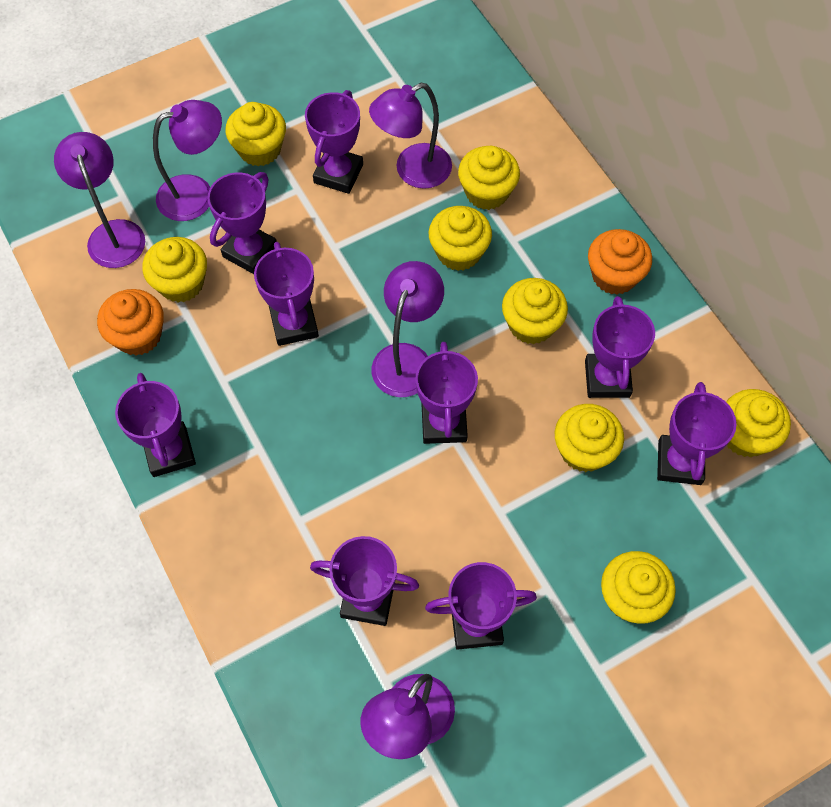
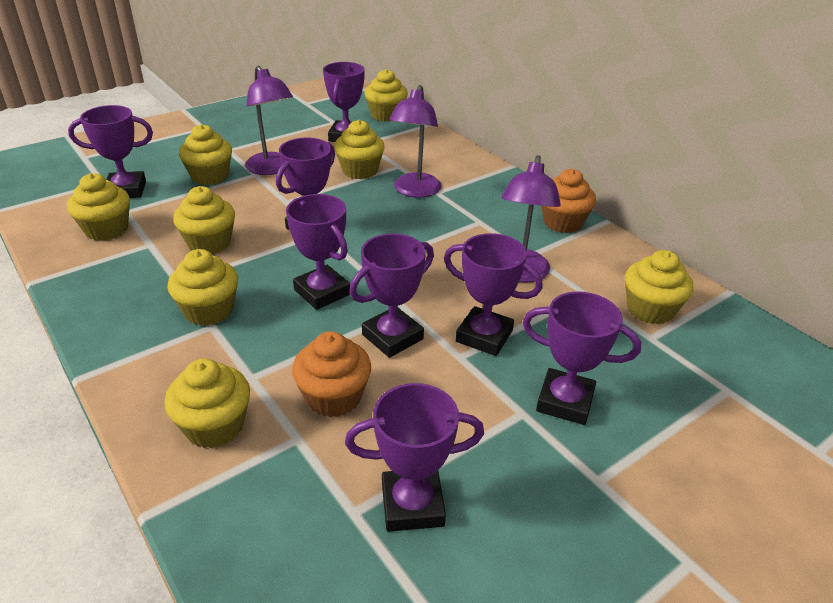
purple lamp: 5 -> 3
purple trophy: 9 -> 8

